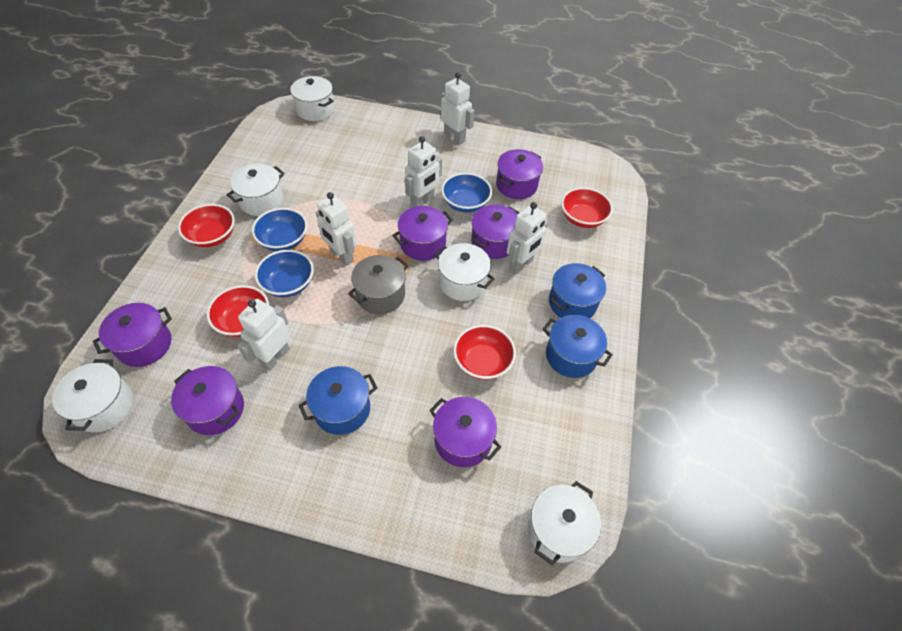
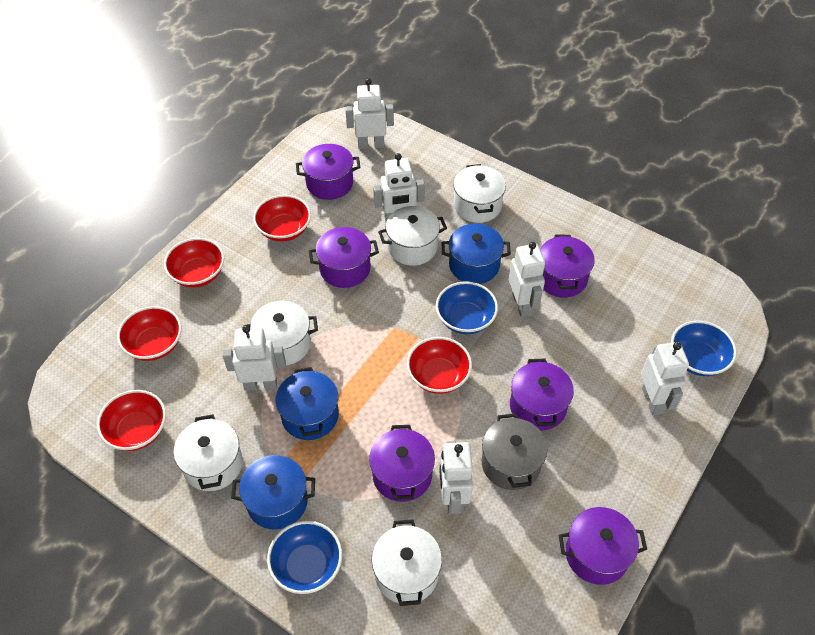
red bowl: 4 -> 5
white robot: 5 -> 6

